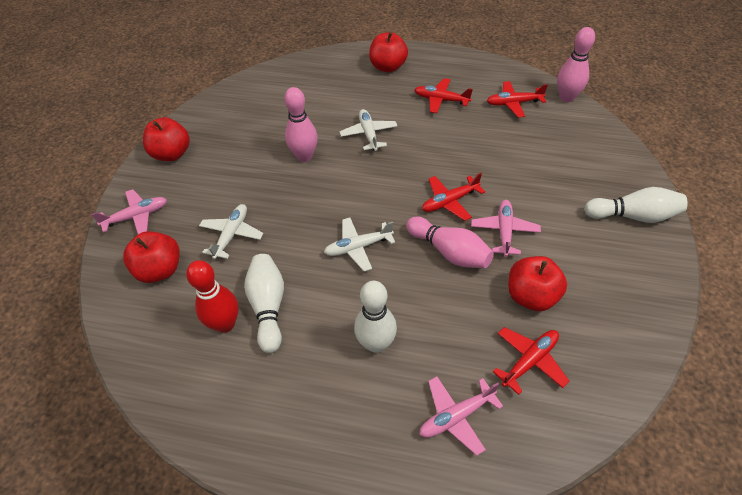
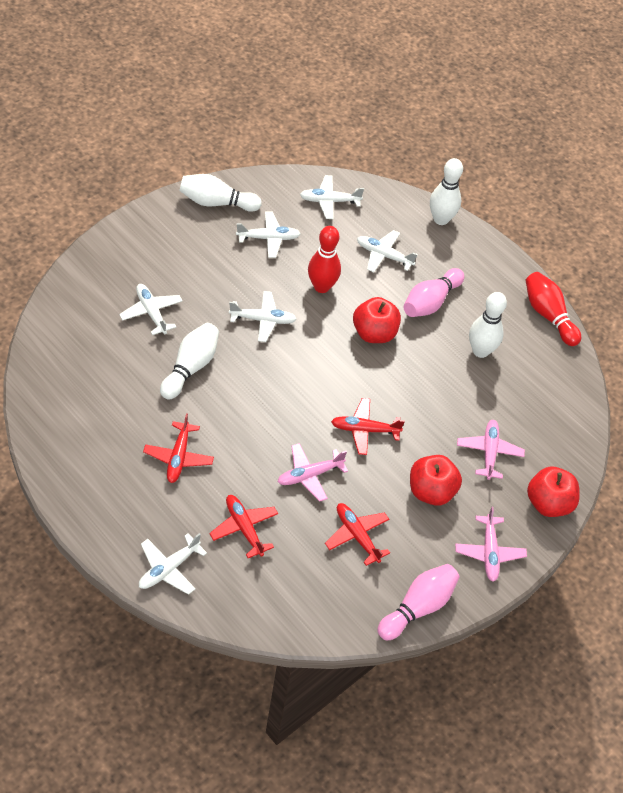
pink bowling pin: 3 -> 2
red apple: 4 -> 3
red bowling pin: 1 -> 2
white bowling pin: 3 -> 4
white plane: 3 -> 6

